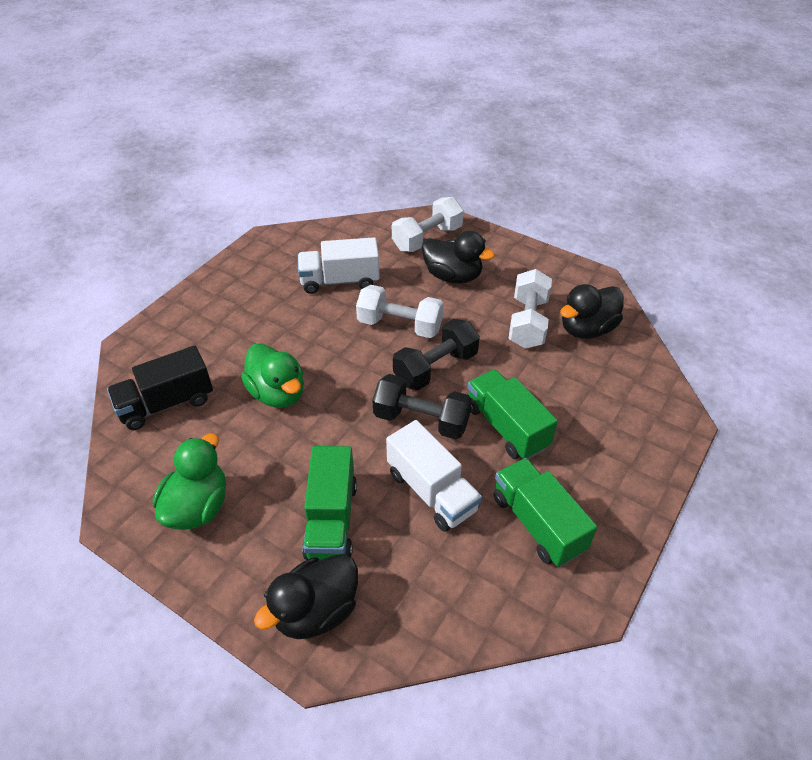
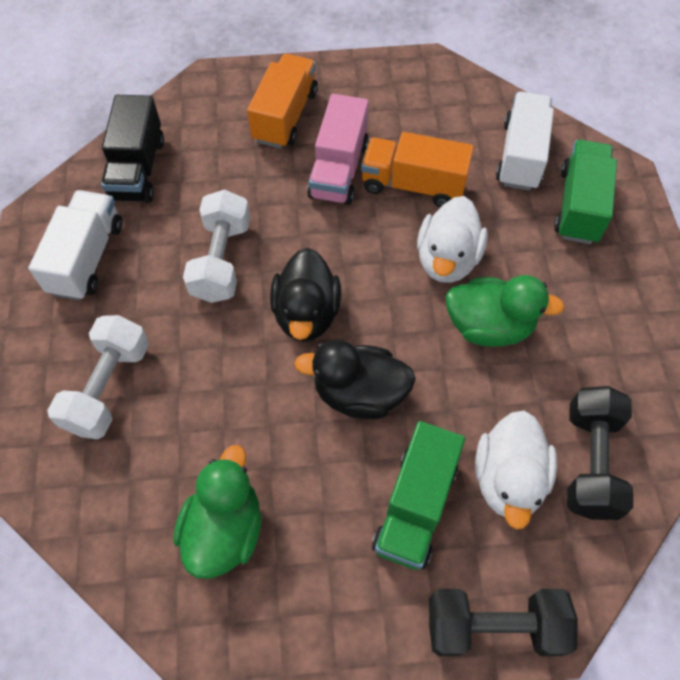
black duck: 3 -> 2
green truck: 3 -> 2
orange truck: 0 -> 2
pink truck: 0 -> 1
white duck: 0 -> 2
white dumbbell: 3 -> 2

